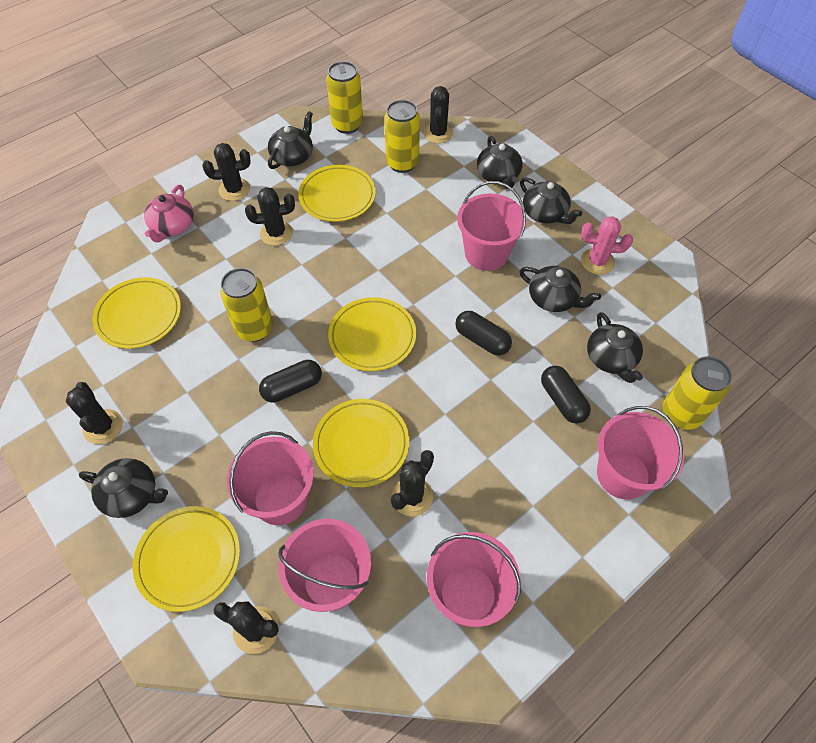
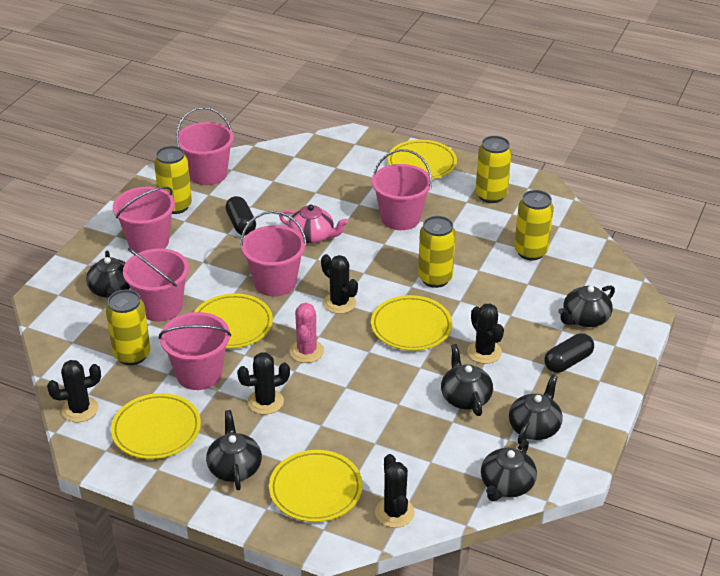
black cactus: 6 -> 5
black capsule: 3 -> 2
pink bucket: 5 -> 6
yellow can: 4 -> 5

